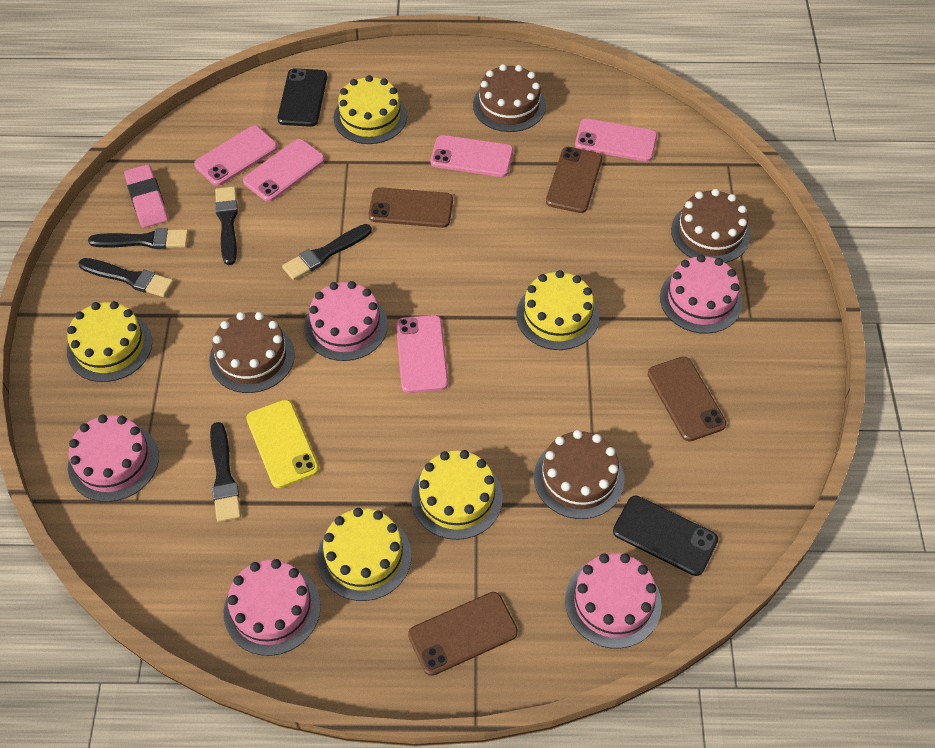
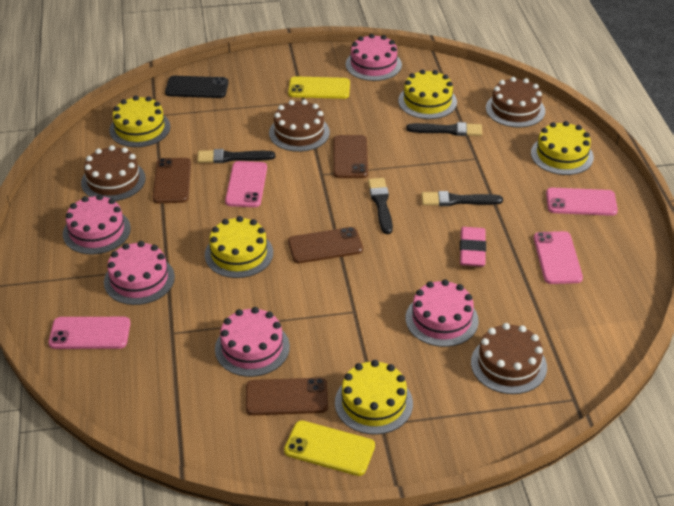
black brush: 5 -> 4
black phone: 2 -> 1
pink phone: 5 -> 4
yellow phone: 1 -> 2

